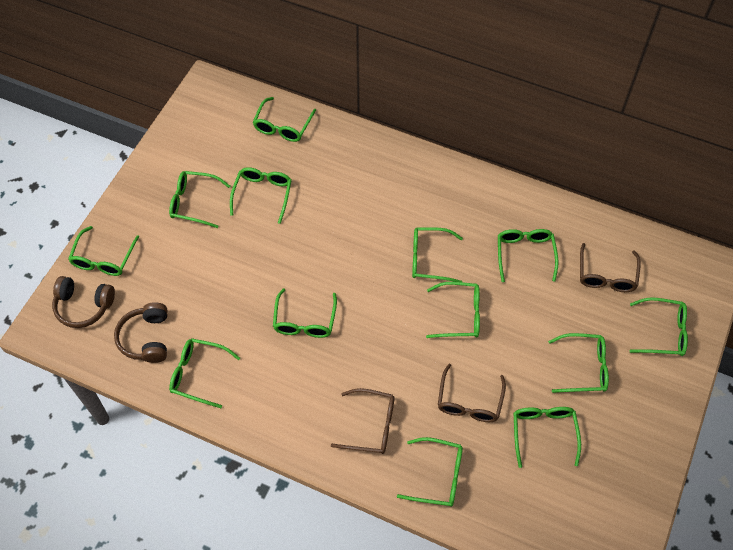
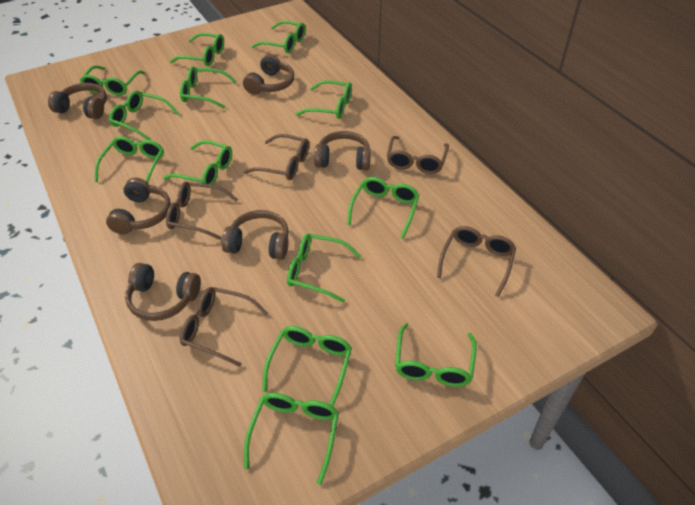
brown glasses: 3 -> 5
brown headphones: 2 -> 6

